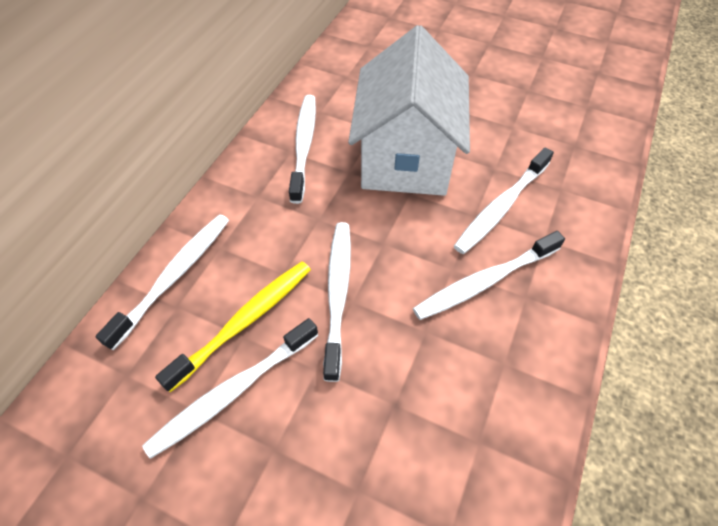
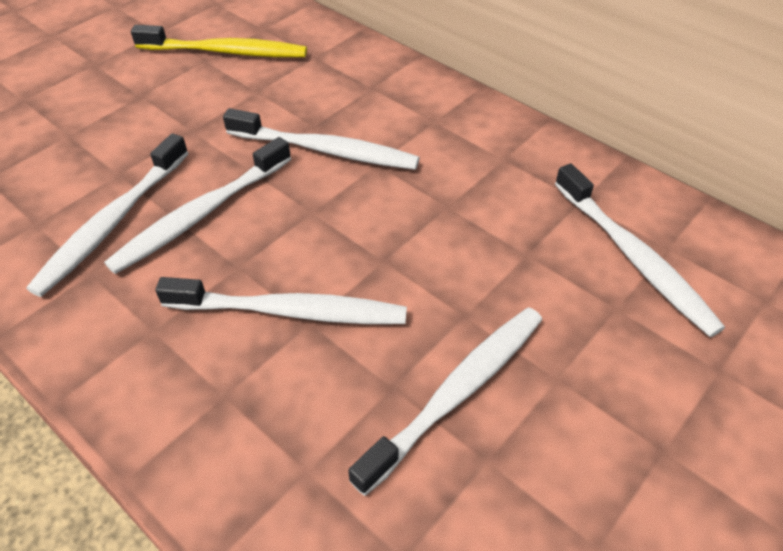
white house: 1 -> 0

